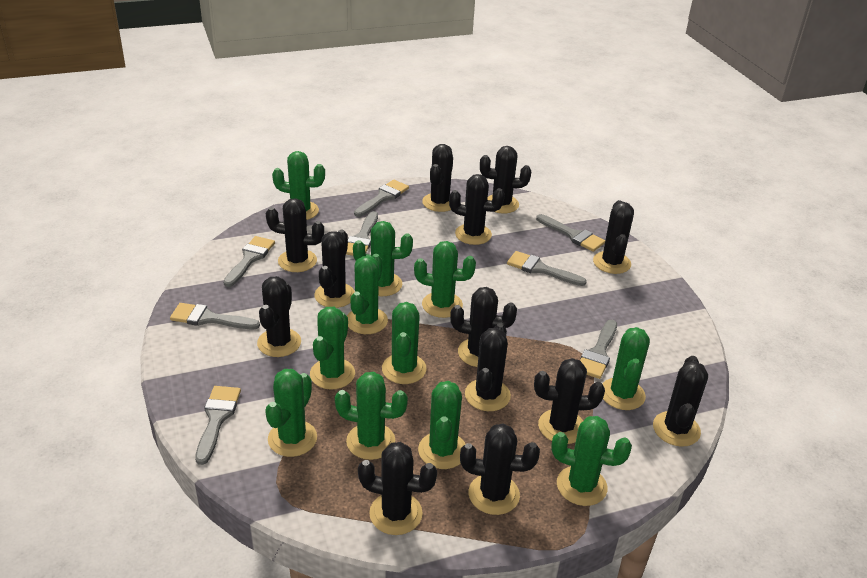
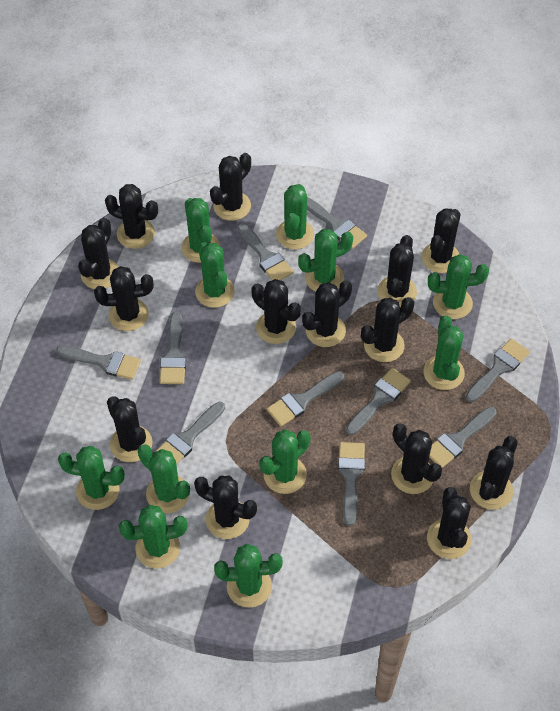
black cactus: 13 -> 14
grey brush: 8 -> 10

